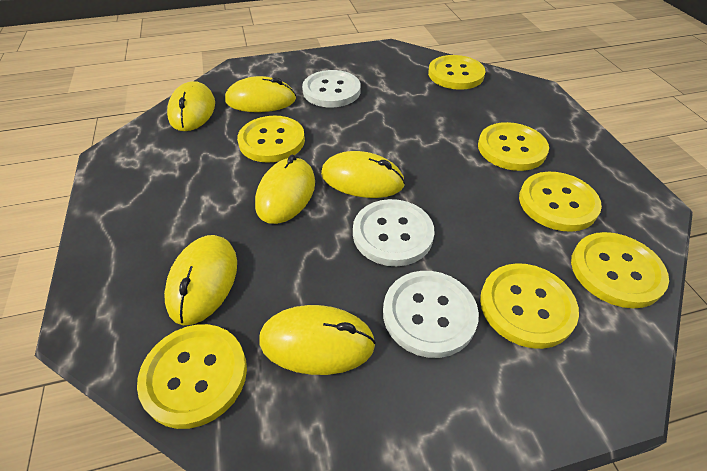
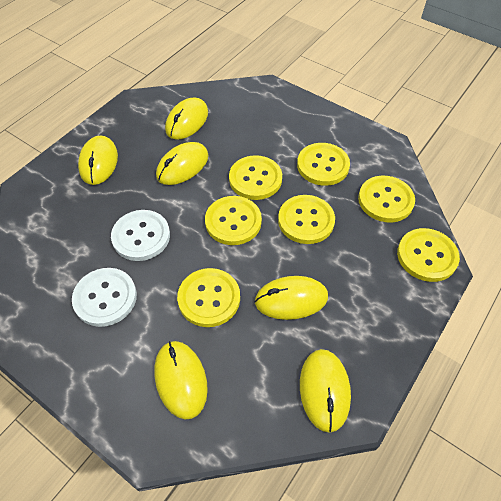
white button: 3 -> 2

